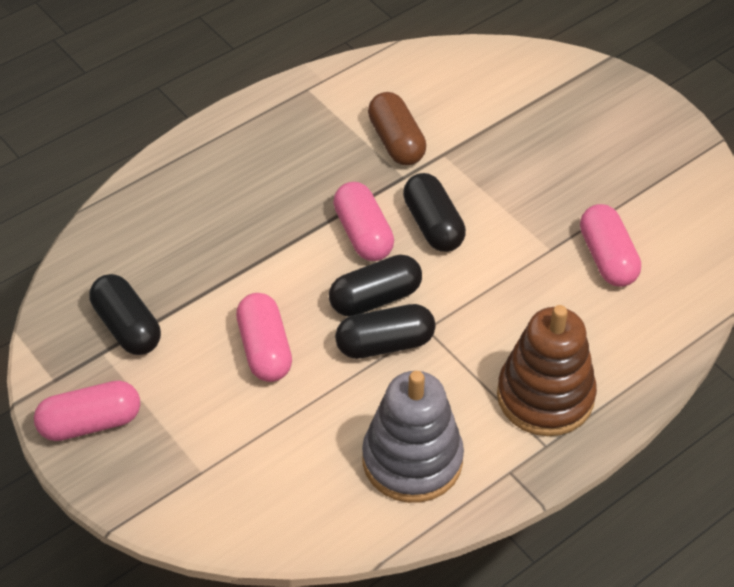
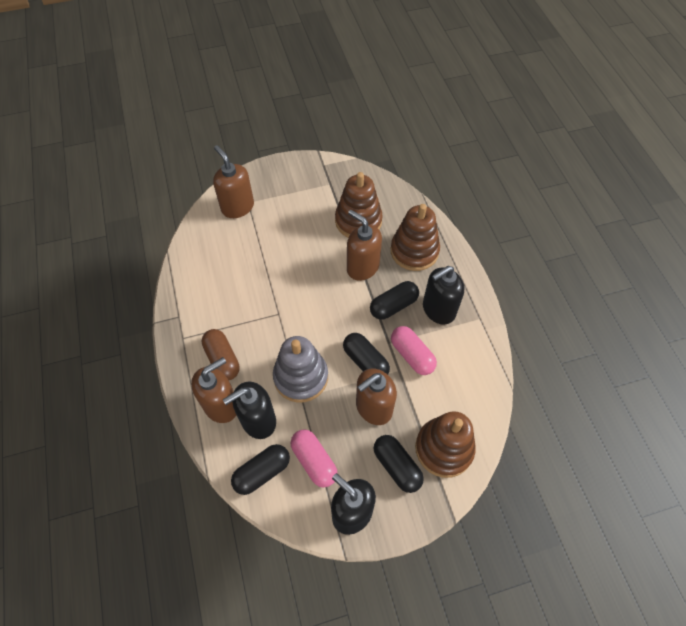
black soap dispenser: 0 -> 3
brown soap dispenser: 0 -> 4
brown stacking toy: 1 -> 3
pink capsule: 4 -> 2

